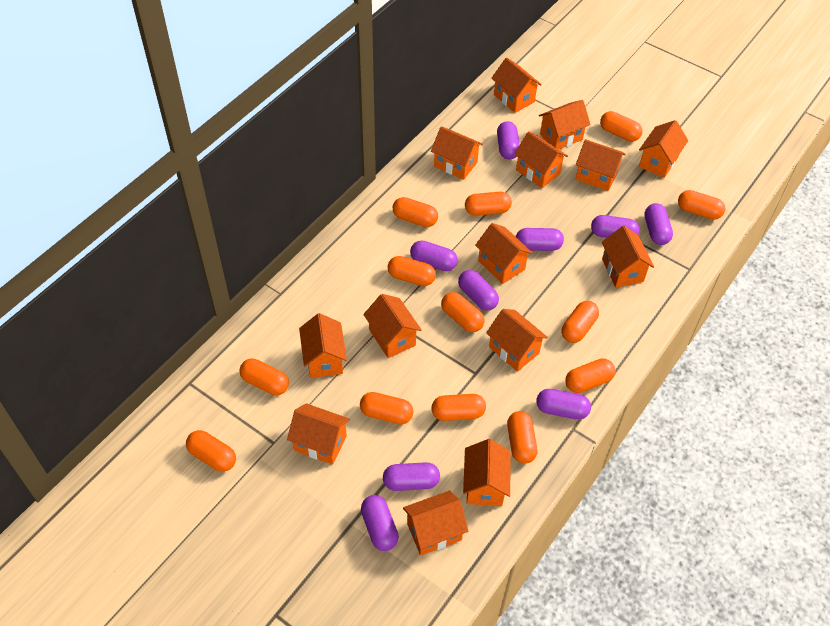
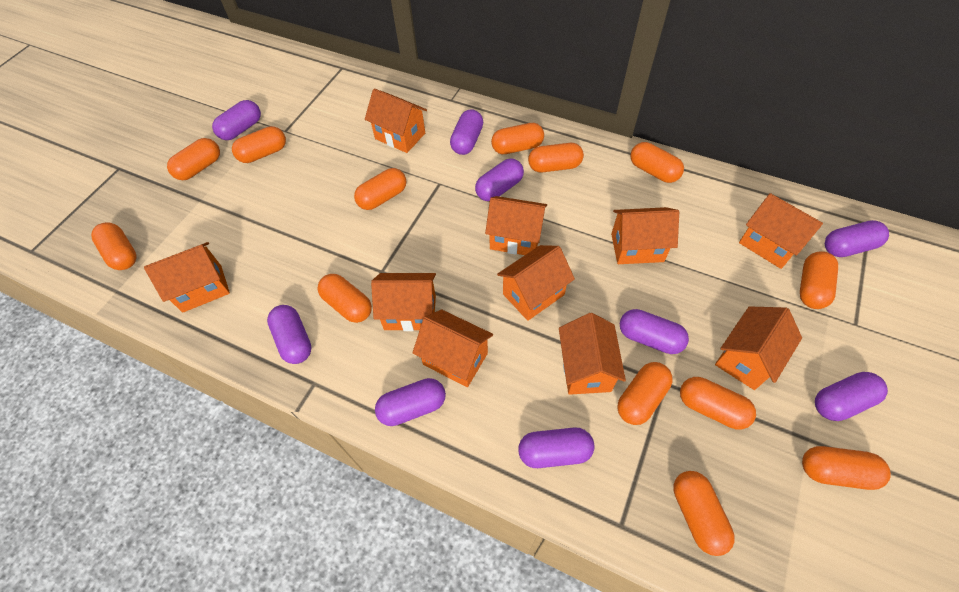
orange house: 14 -> 10

